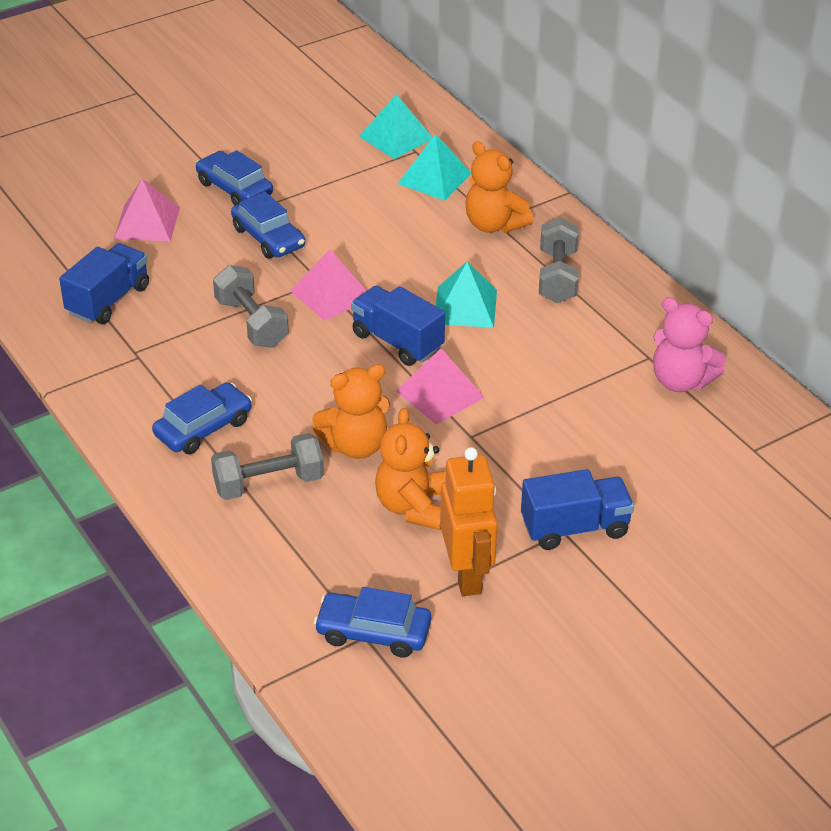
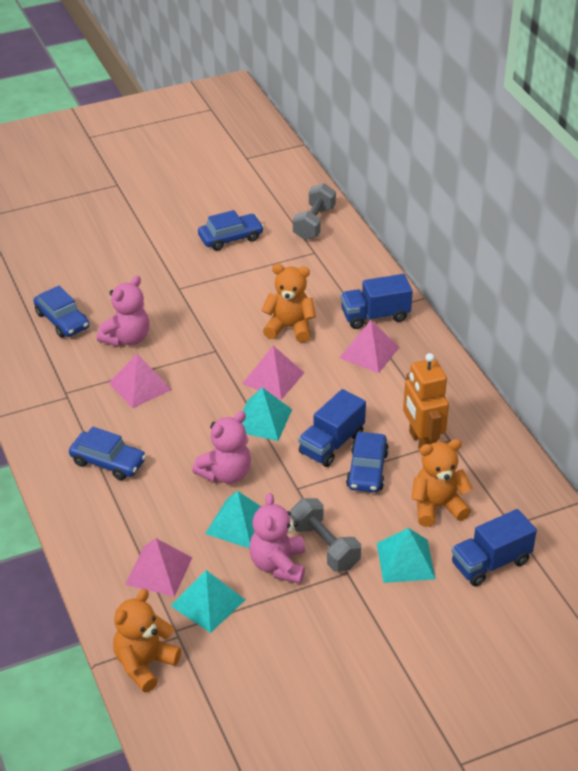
grey dumbbell: 3 -> 2
pink pyramid: 3 -> 4
pink teddy bear: 1 -> 3
turquoise pyramid: 3 -> 4

